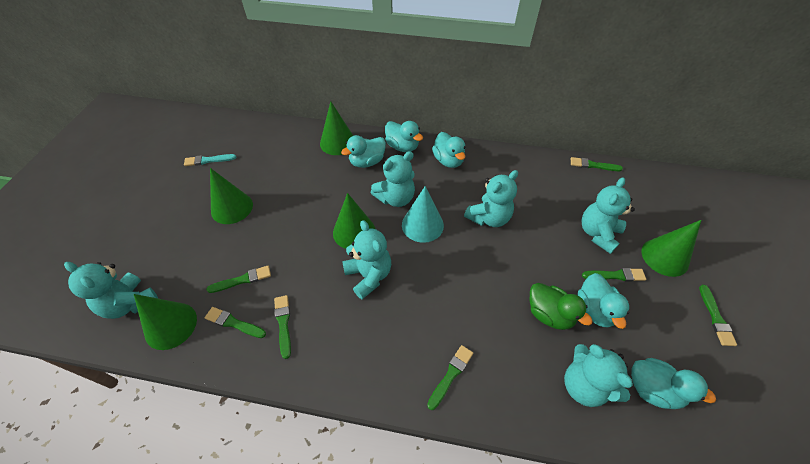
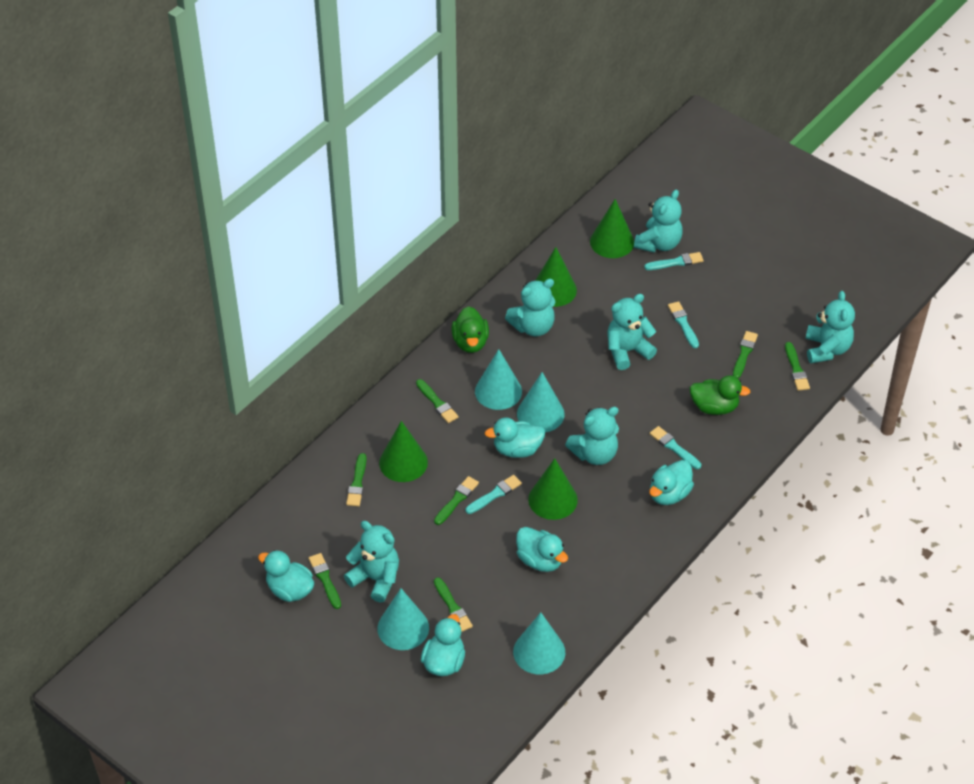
green cone: 5 -> 4
green duck: 1 -> 2
turquoise brush: 1 -> 4
turquoise cone: 1 -> 4

